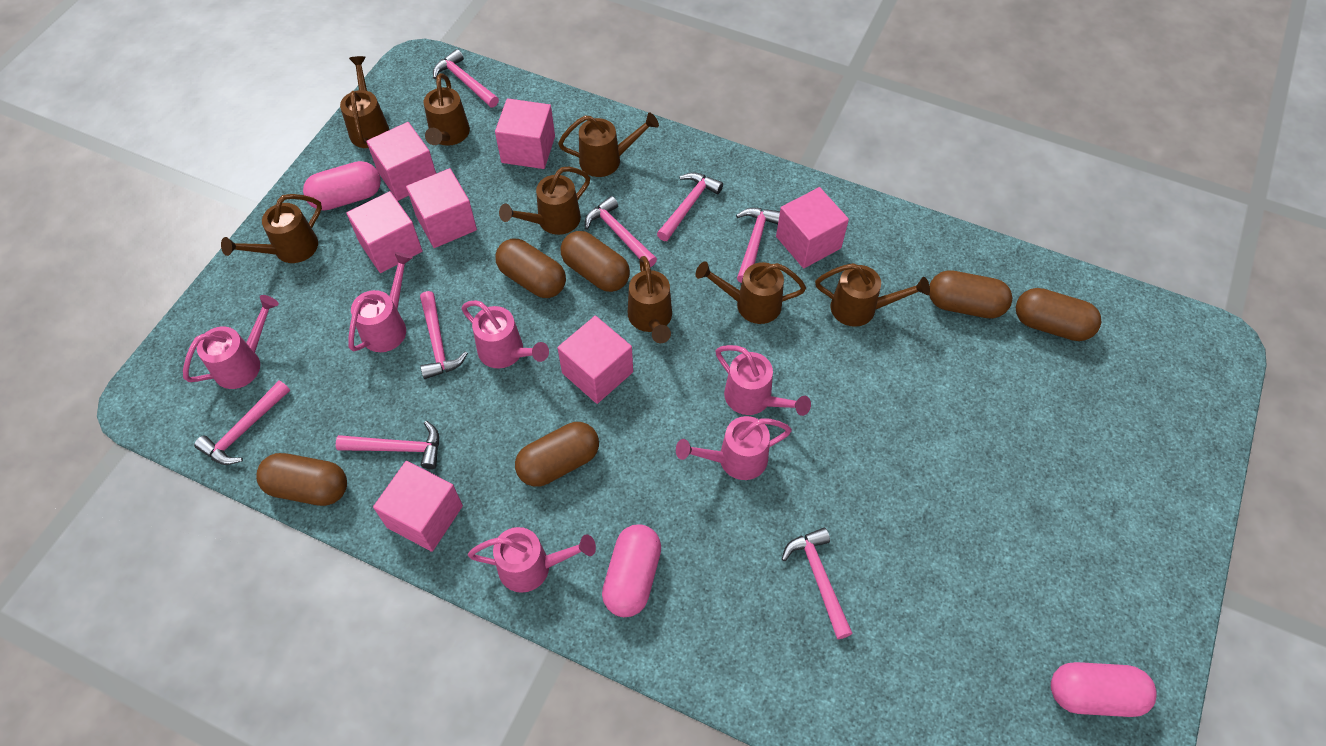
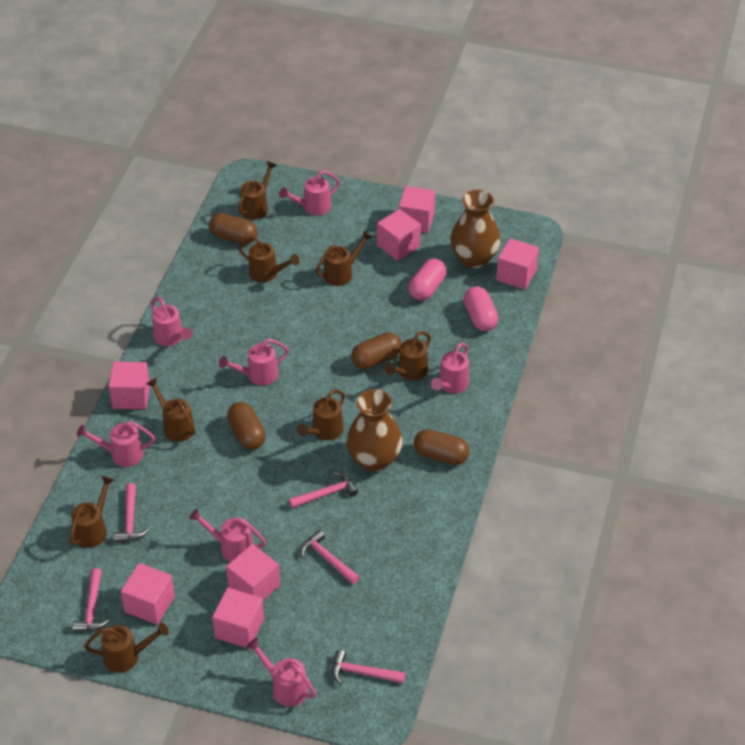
brown capsule: 6 -> 4
brown vase: 0 -> 2
pink capsule: 3 -> 2
pink hammer: 8 -> 5
pink watering can: 6 -> 7

